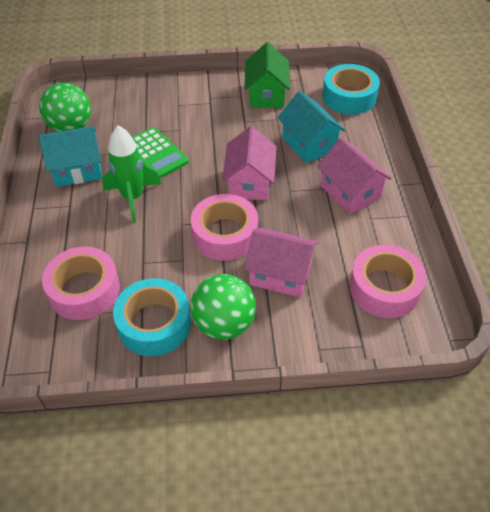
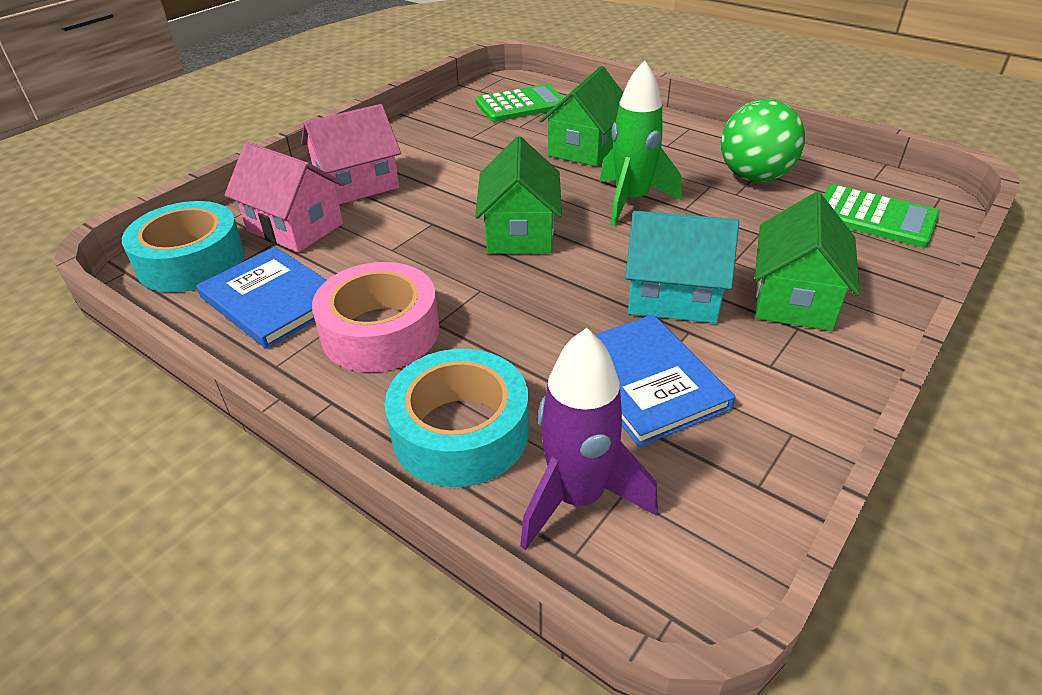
blue book: 0 -> 2
green ball: 2 -> 1
green calculator: 1 -> 2
green house: 1 -> 3
pink house: 3 -> 2
pink tape: 3 -> 1
purple rocket: 0 -> 1
turquoise house: 2 -> 1

